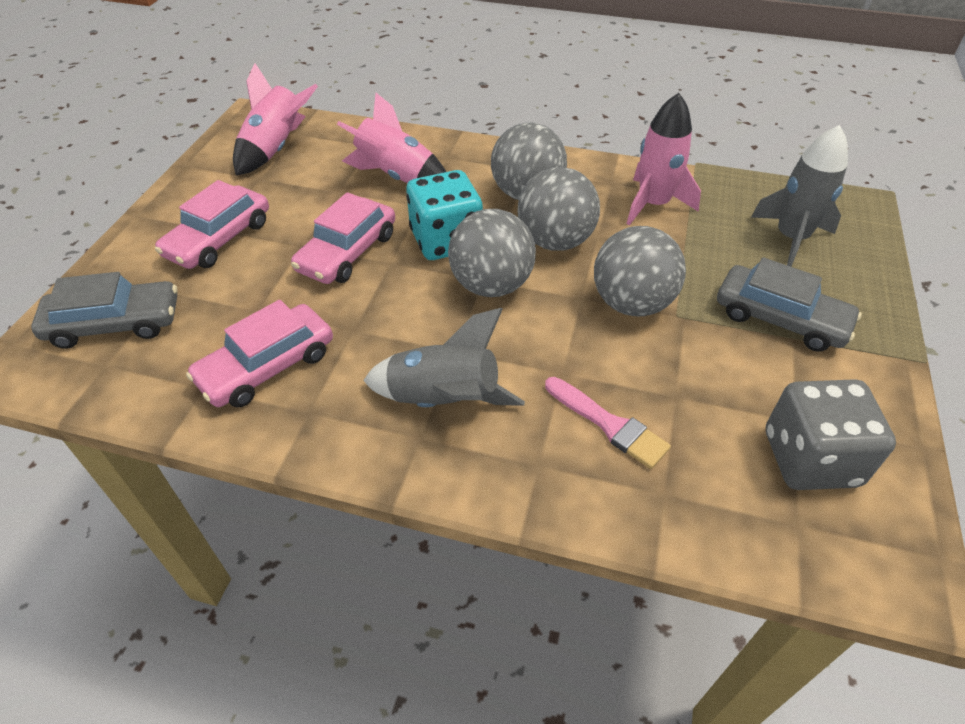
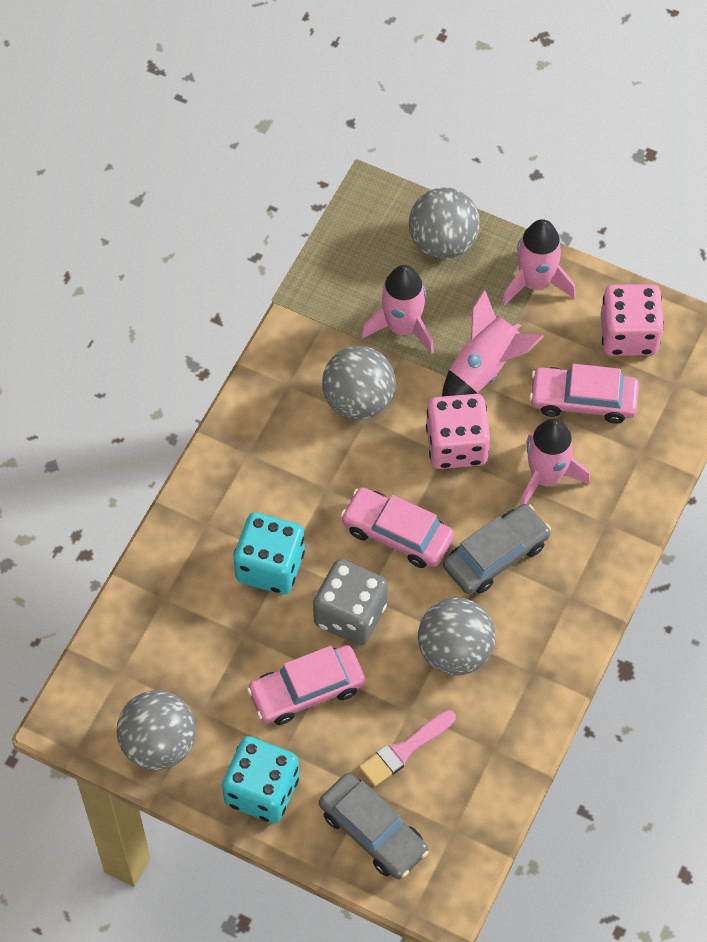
grey rocket: 2 -> 0
pink dice: 0 -> 2
pink rocket: 3 -> 4
turquoise dice: 1 -> 2

